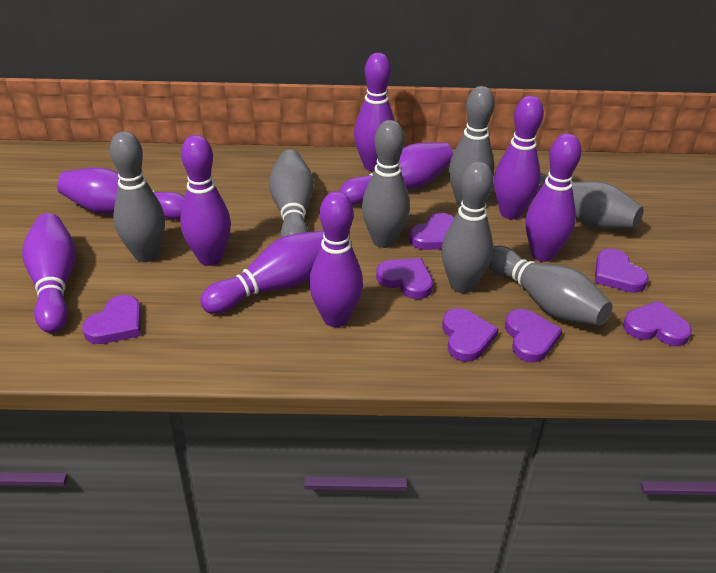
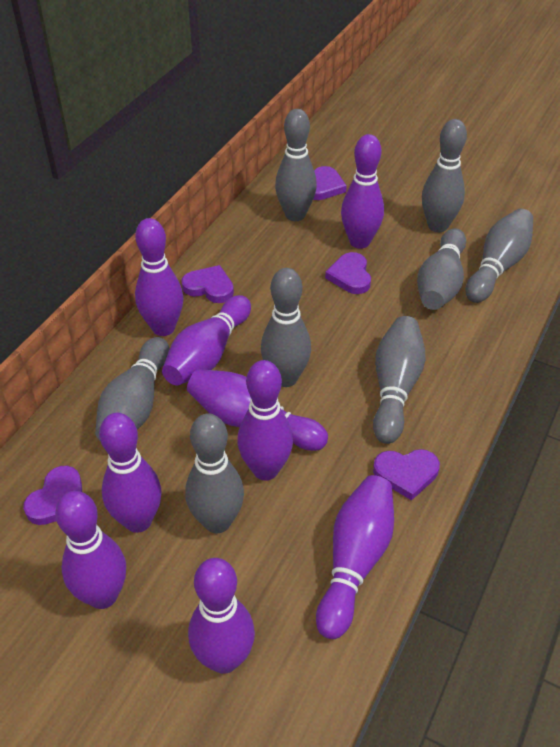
grey bowling pin: 7 -> 8
purple heart: 7 -> 5

